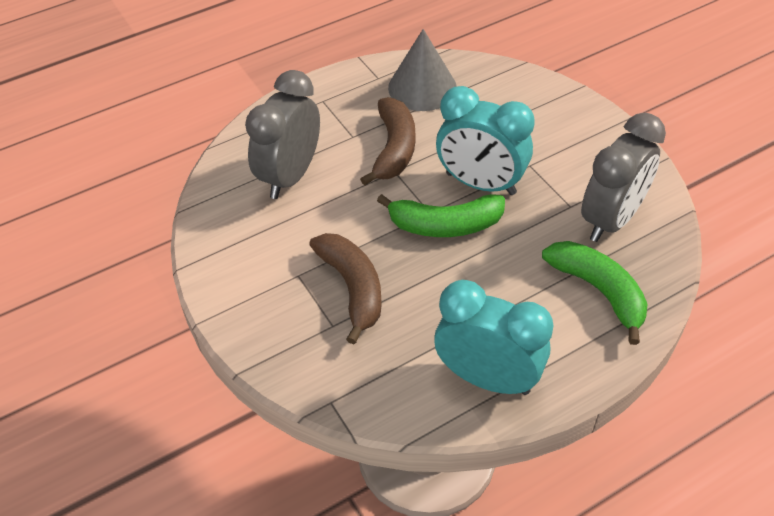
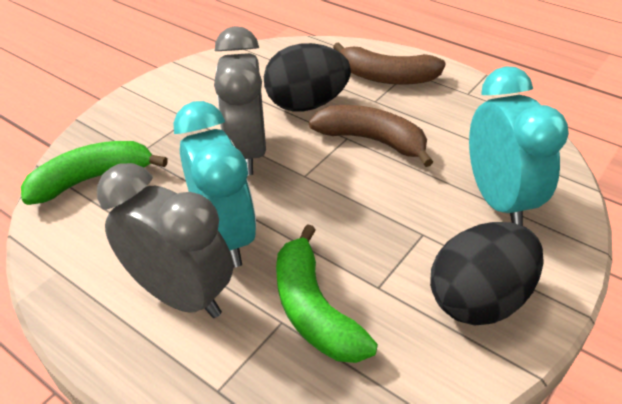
black egg: 0 -> 2
grey cone: 1 -> 0

